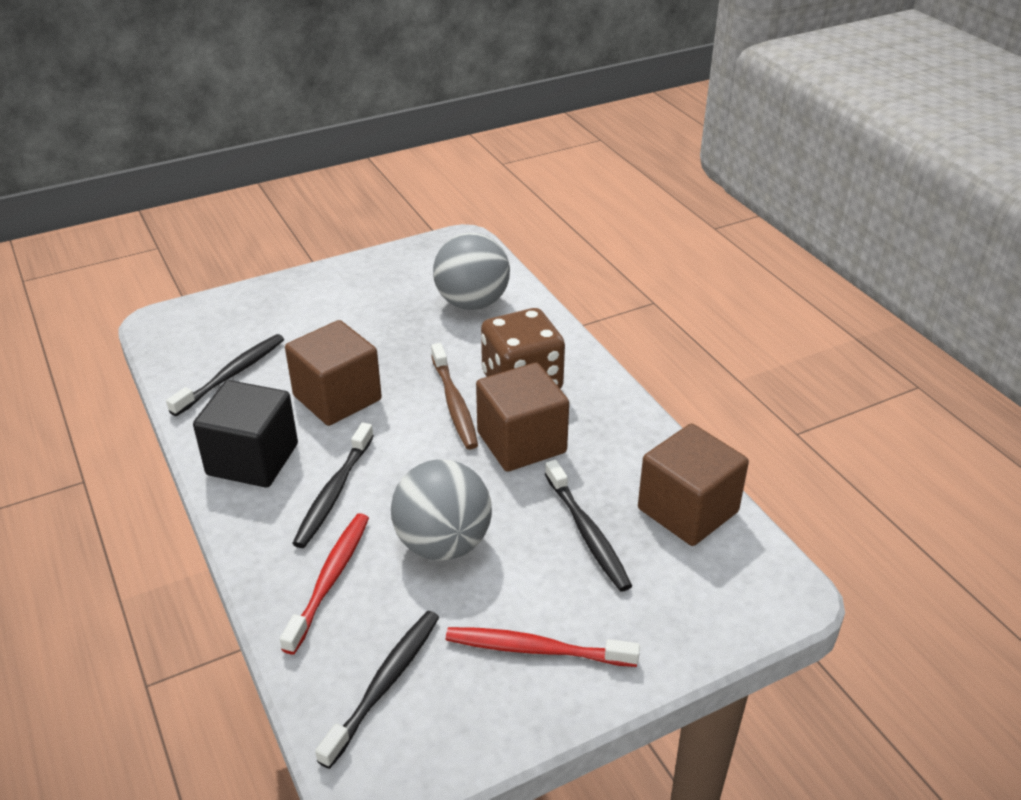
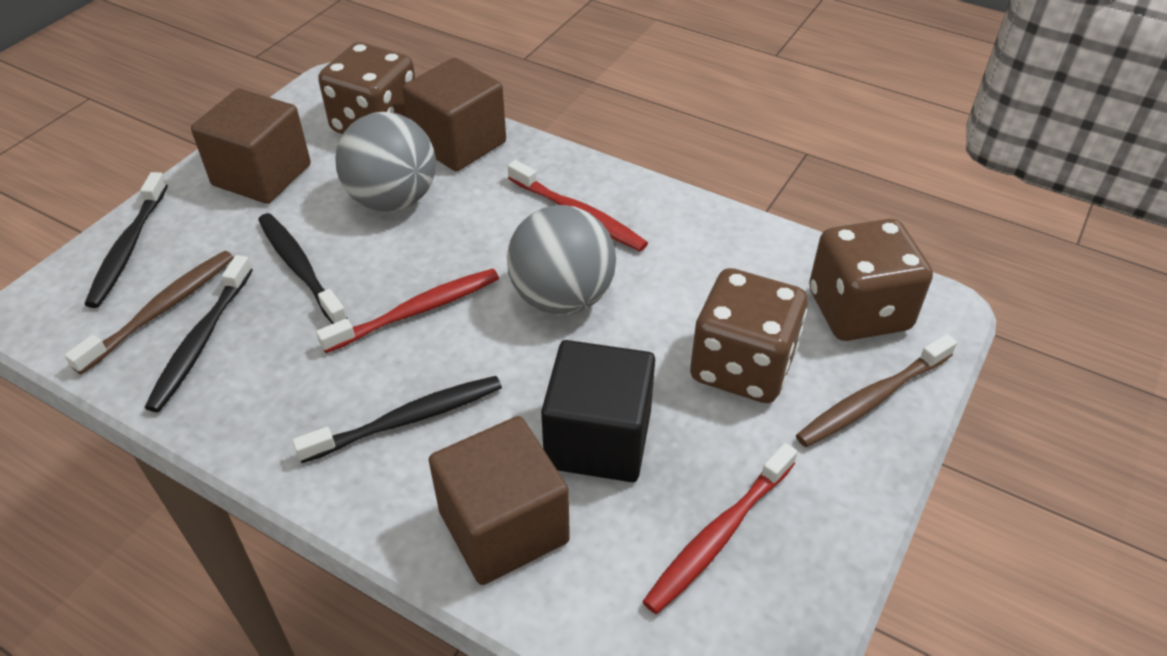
brown dice: 1 -> 3
brown toothbrush: 1 -> 2
red toothbrush: 2 -> 3

